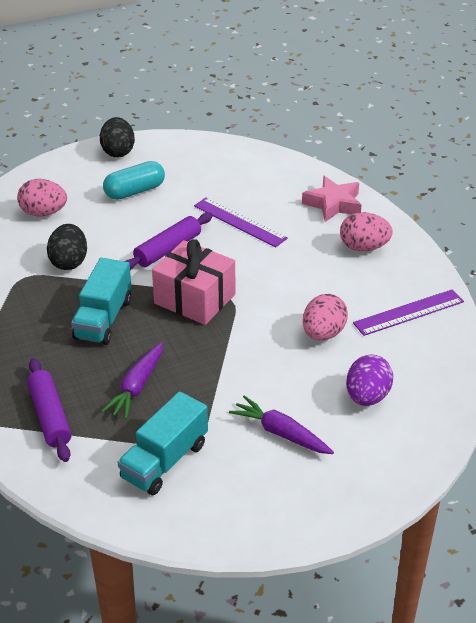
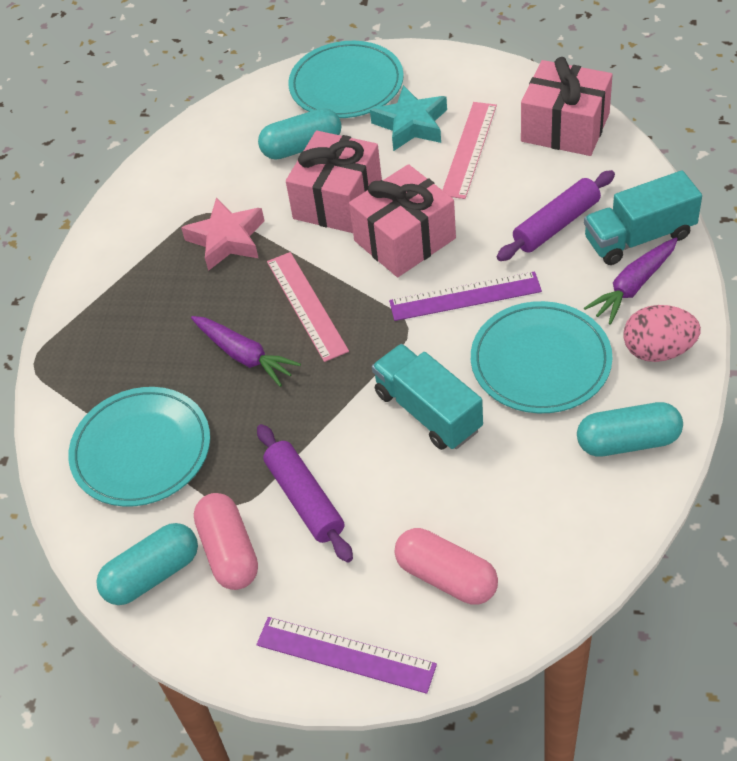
black egg: 2 -> 0
pink capsule: 0 -> 2
pink egg: 3 -> 1
pink gift: 1 -> 3
pink ruler: 0 -> 2
purple egg: 1 -> 0
turquoise capsule: 1 -> 3
turquoise plate: 0 -> 3
turquoise star: 0 -> 1

